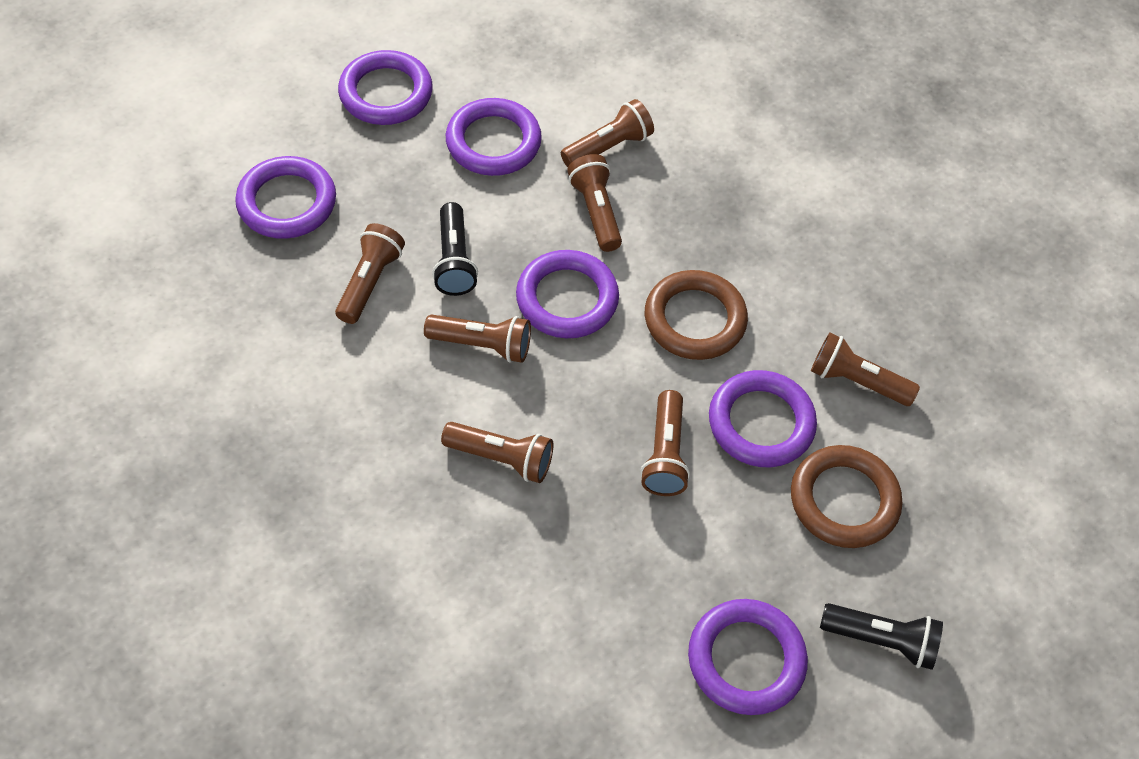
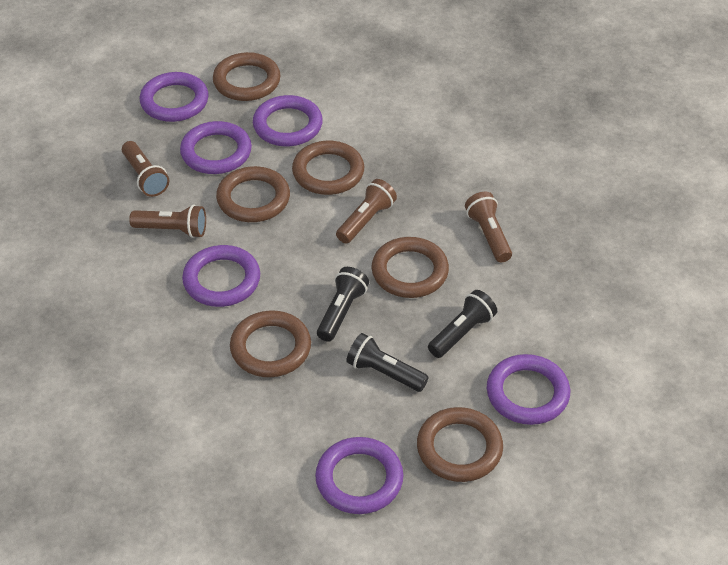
black flashlight: 2 -> 3
brown flashlight: 7 -> 4
brown ring: 2 -> 6

